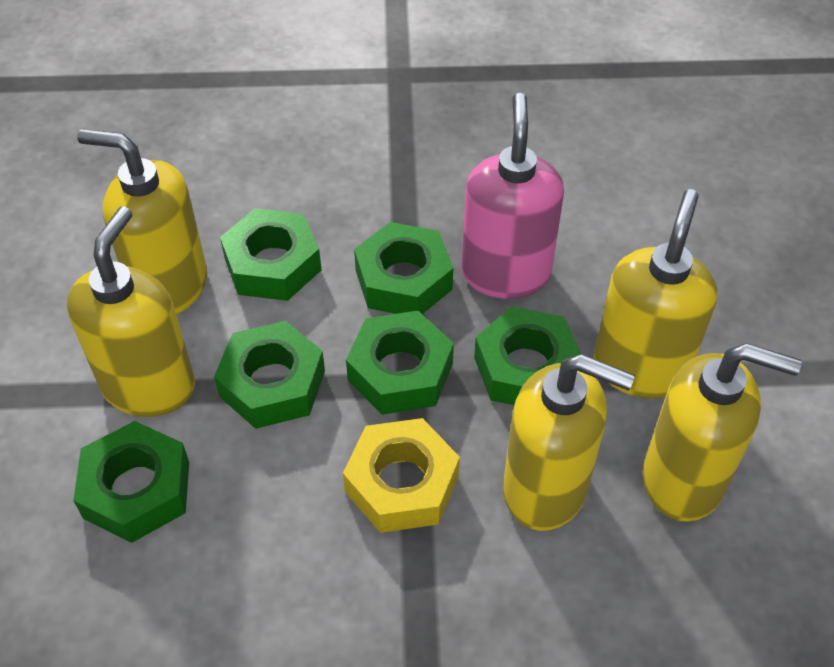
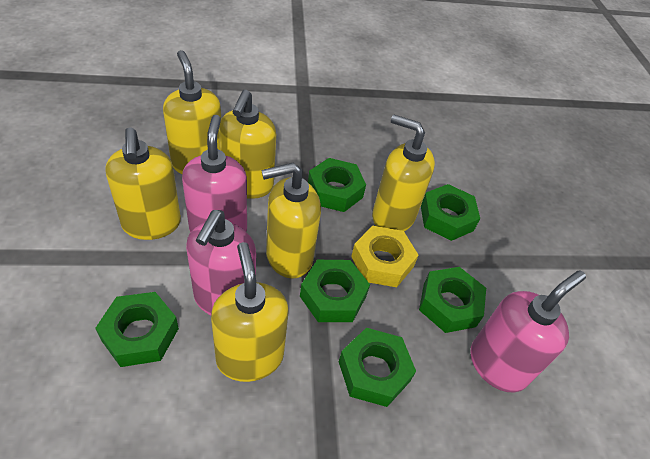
pink soap dispenser: 1 -> 3
yellow soap dispenser: 5 -> 6

